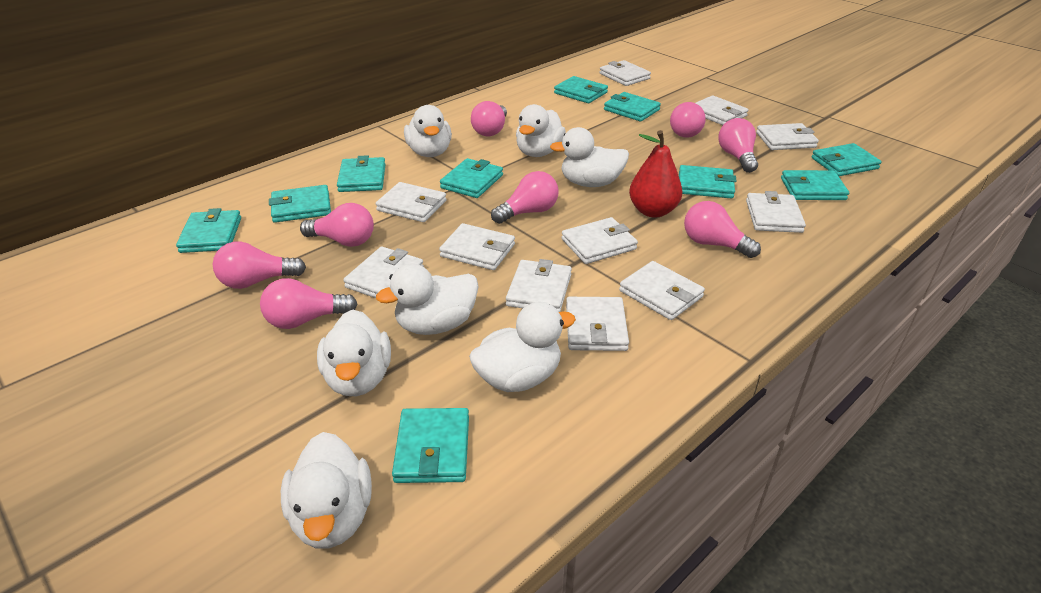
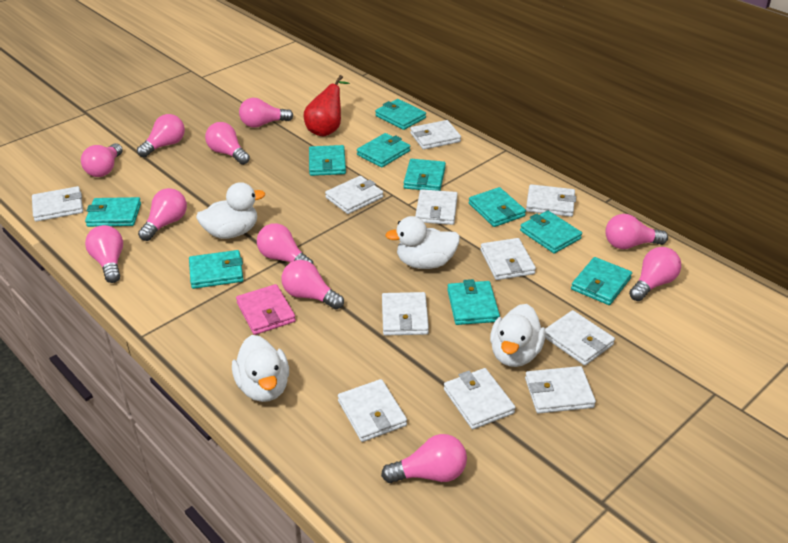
pink light bulb: 8 -> 11
pink wallet: 0 -> 1
white duck: 7 -> 4

